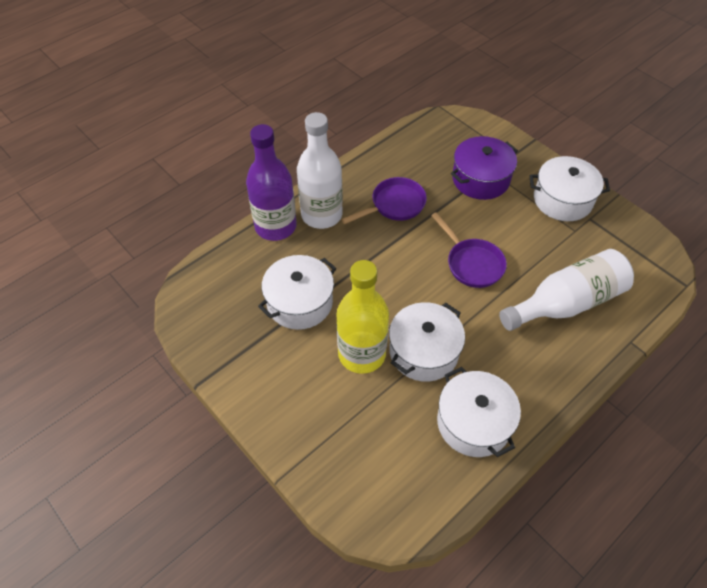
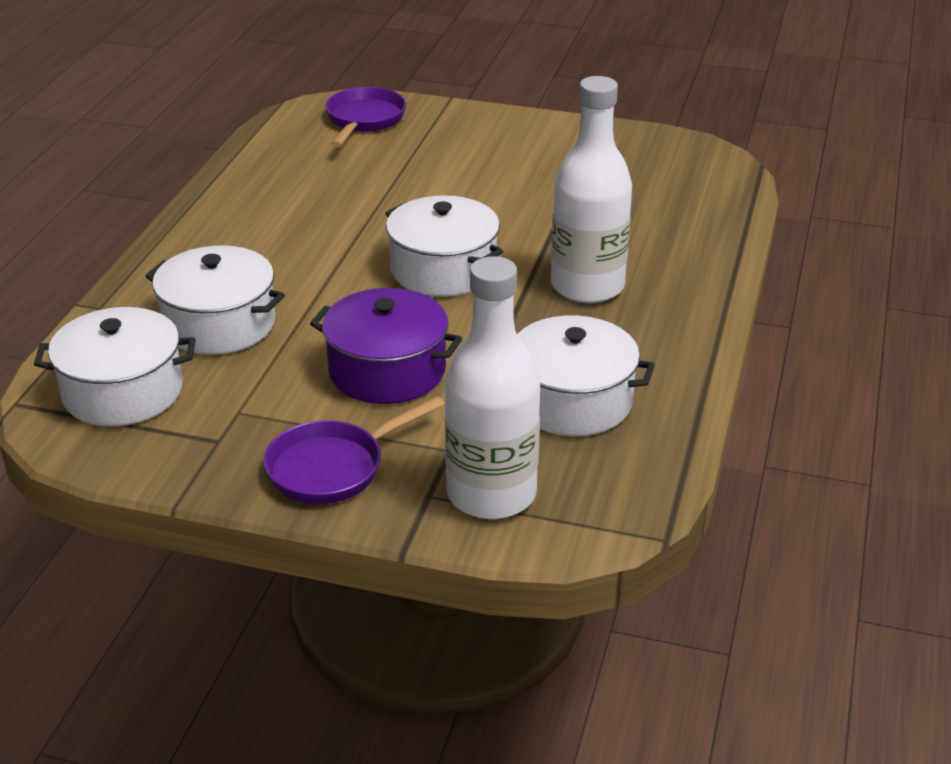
purple bottle: 1 -> 0
yellow bottle: 1 -> 0

